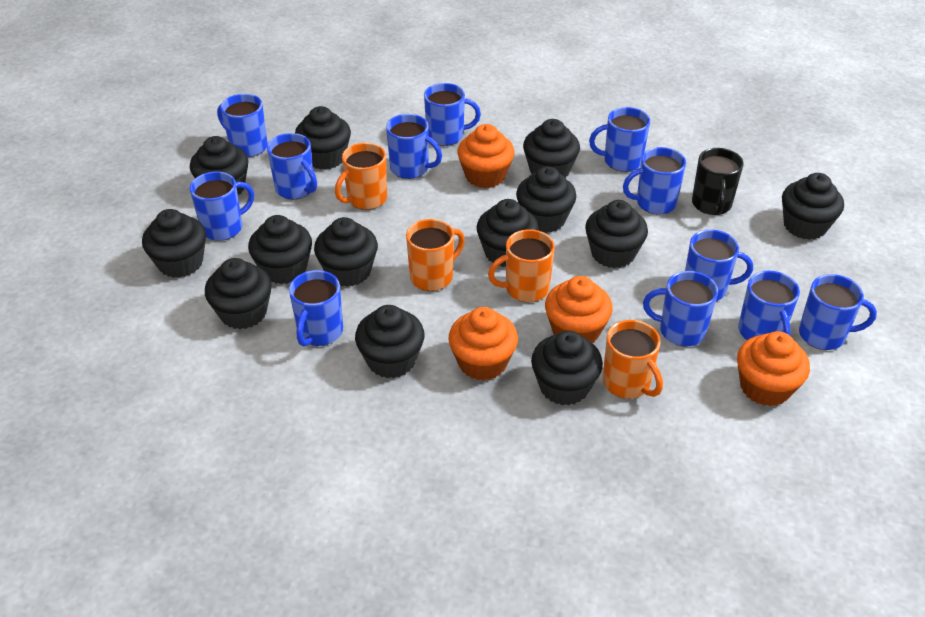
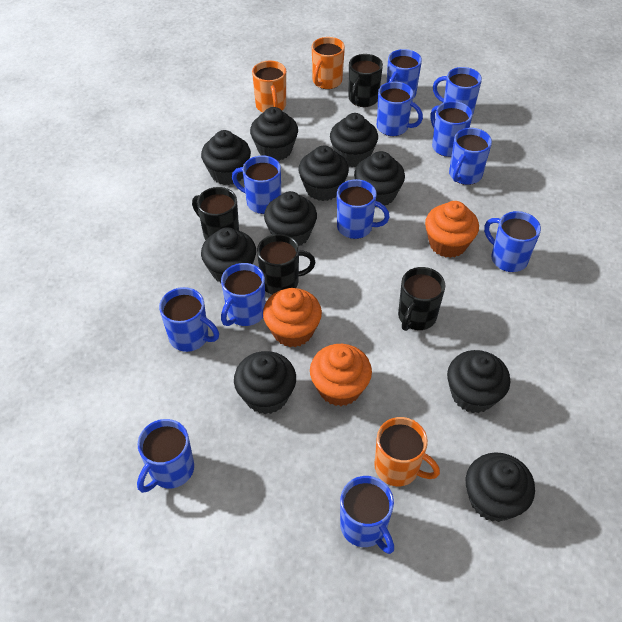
black cupcake: 13 -> 10
black mug: 1 -> 4
orange cupcake: 4 -> 3
orange mug: 4 -> 3

